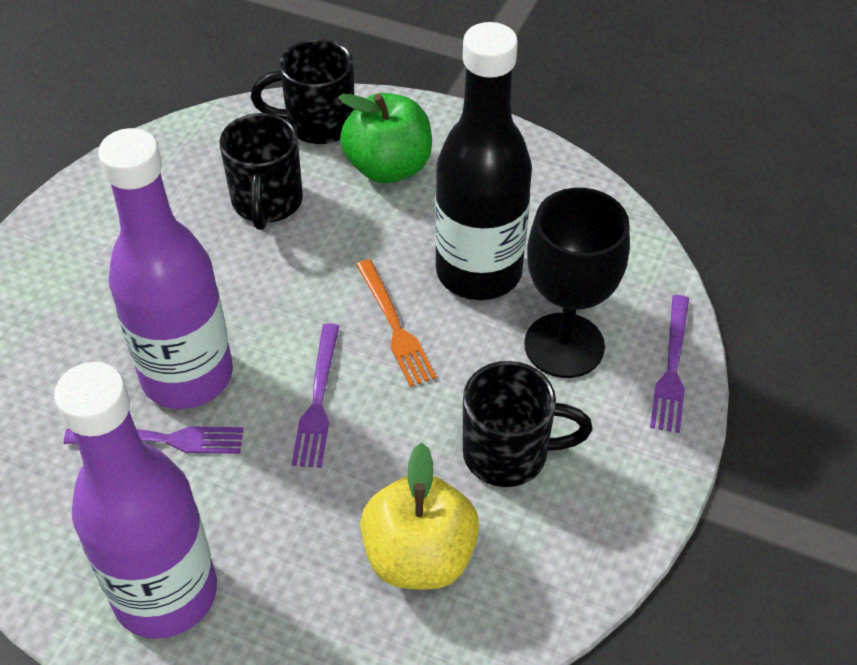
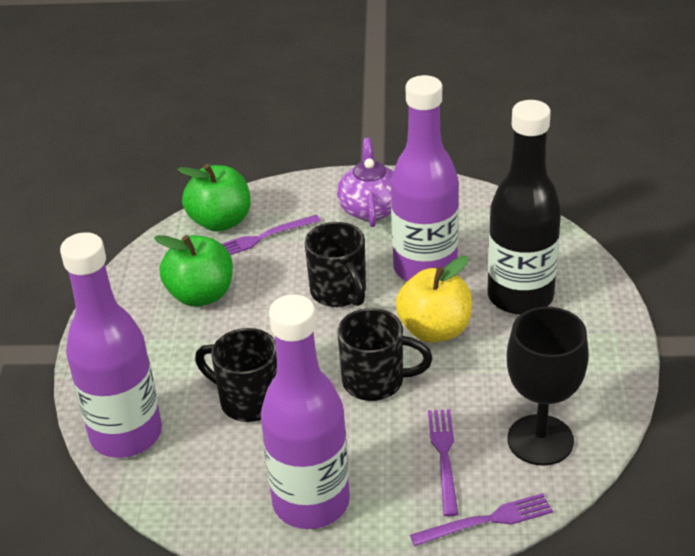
green apple: 1 -> 2
orange fork: 1 -> 0
purple bottle: 2 -> 3
purple teapot: 0 -> 1

